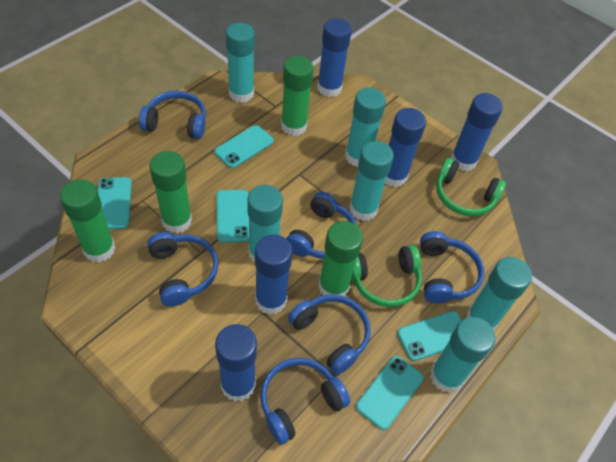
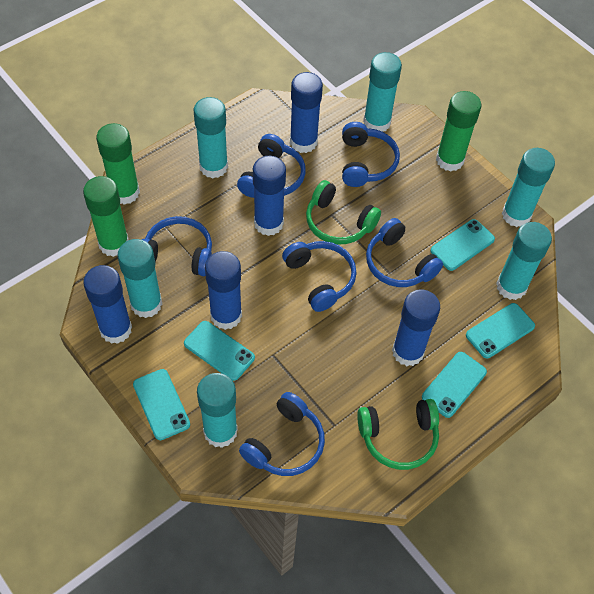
green glue stick: 4 -> 3

